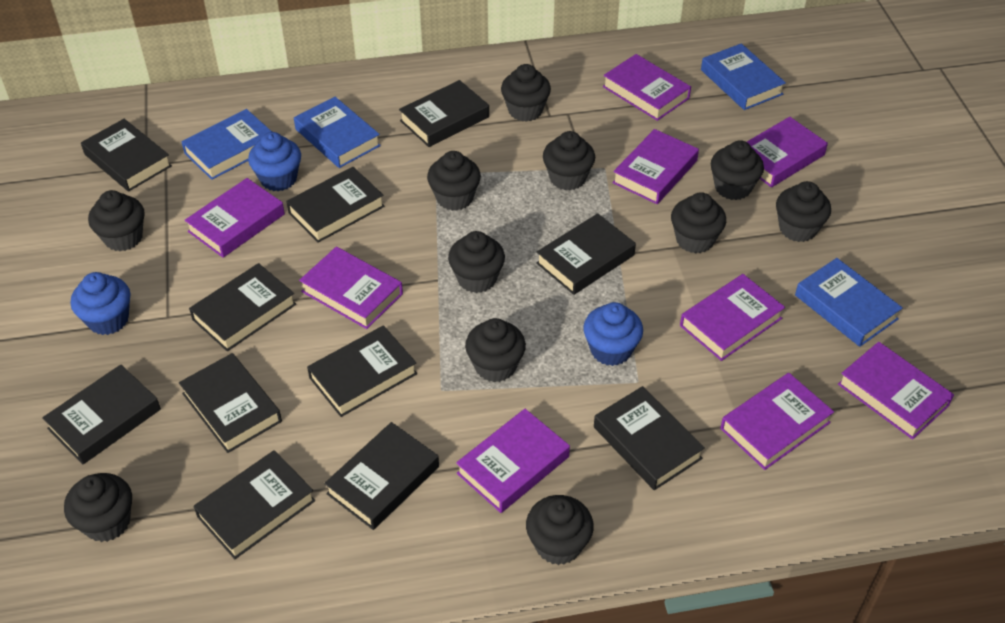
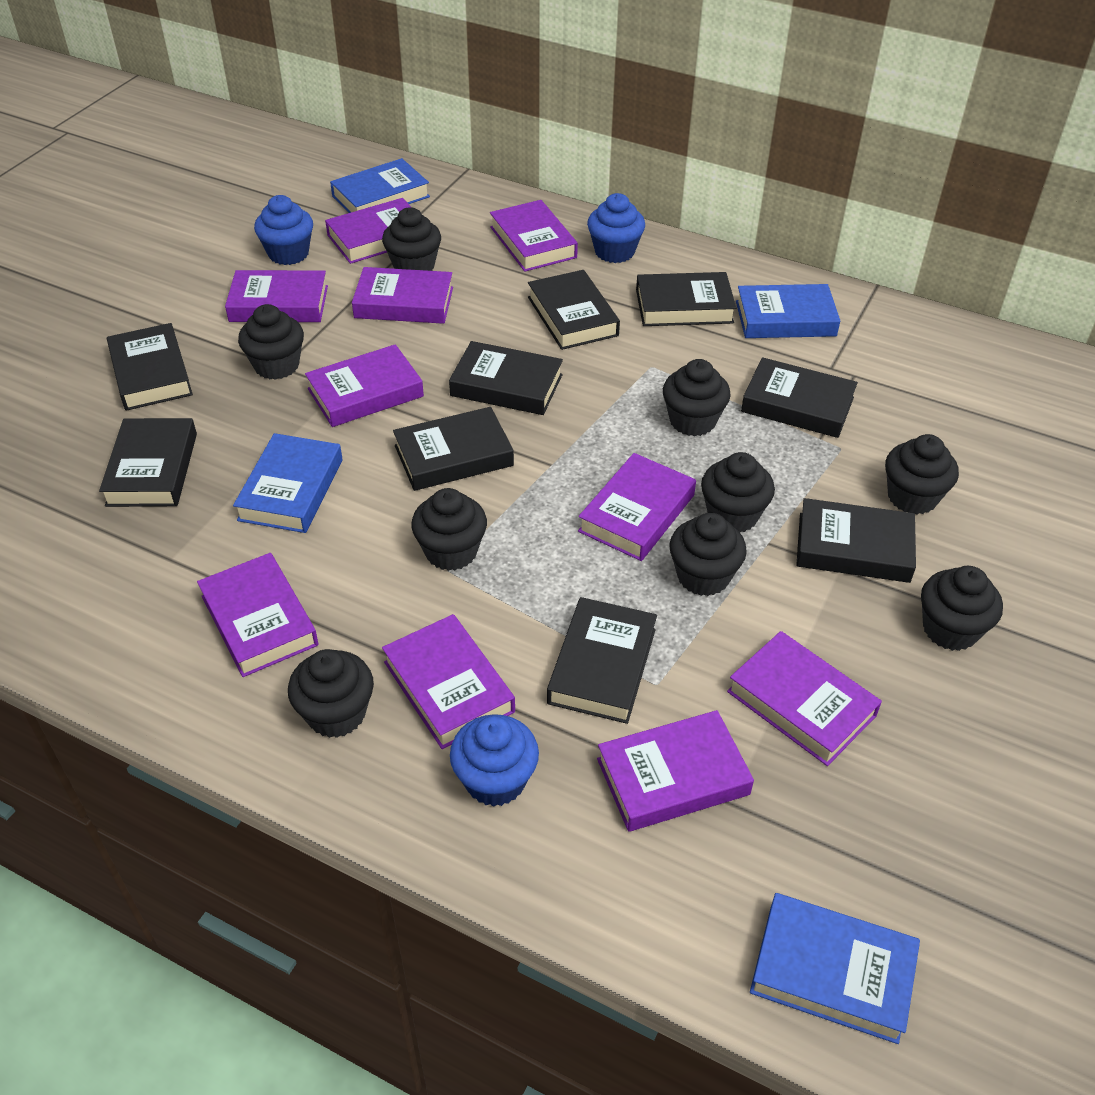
black book: 11 -> 9
black cupcake: 11 -> 9
purple book: 9 -> 10

